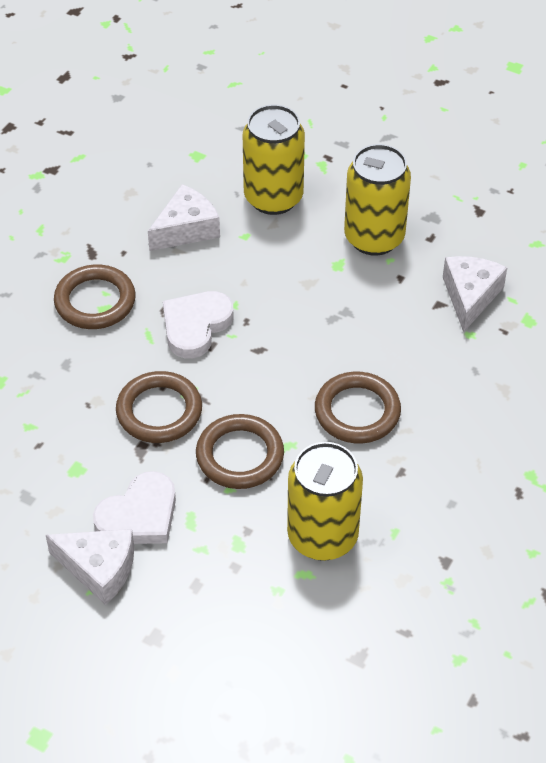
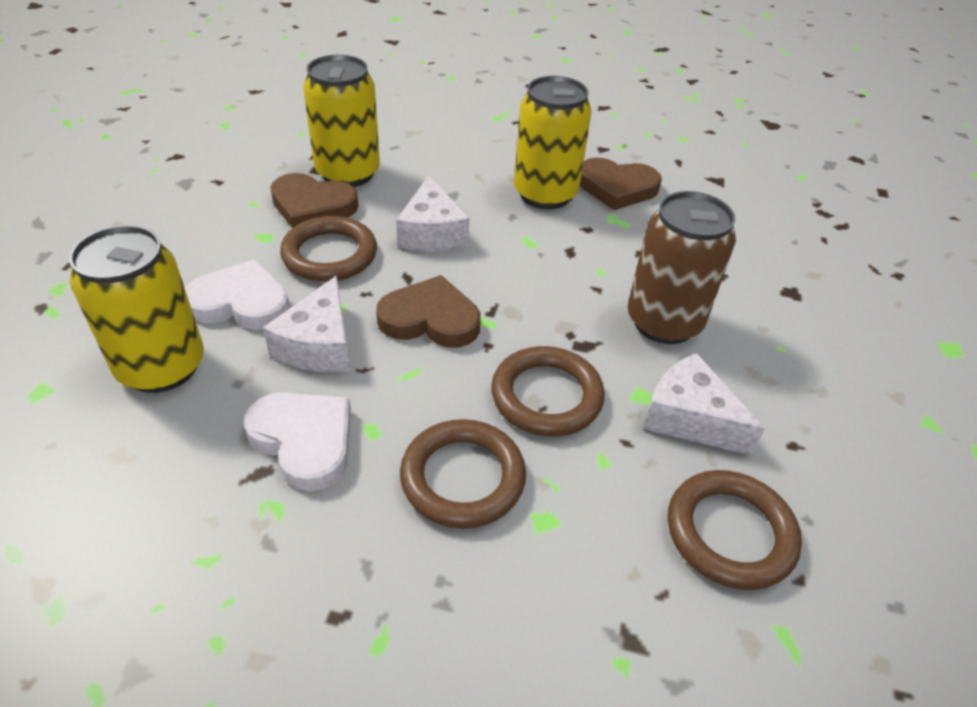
brown can: 0 -> 1
brown heart: 0 -> 3

